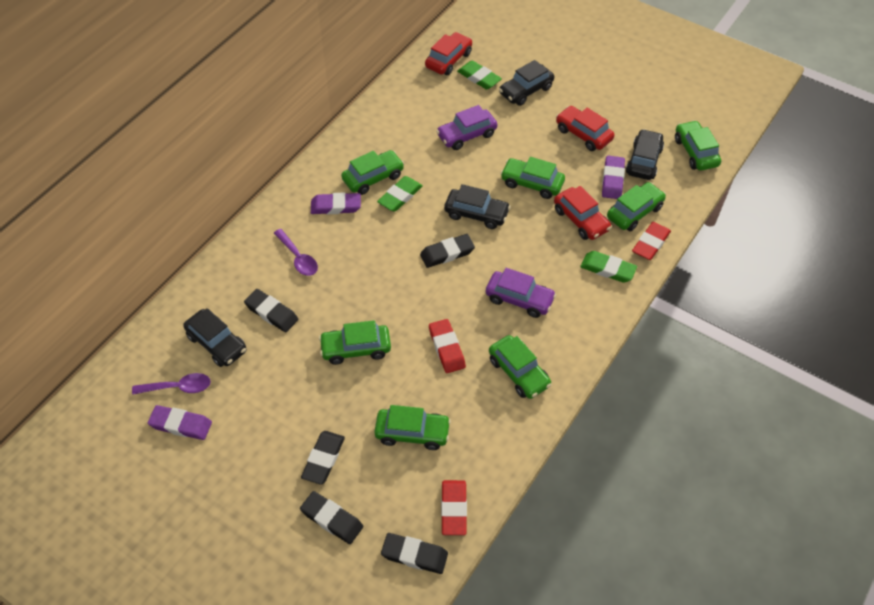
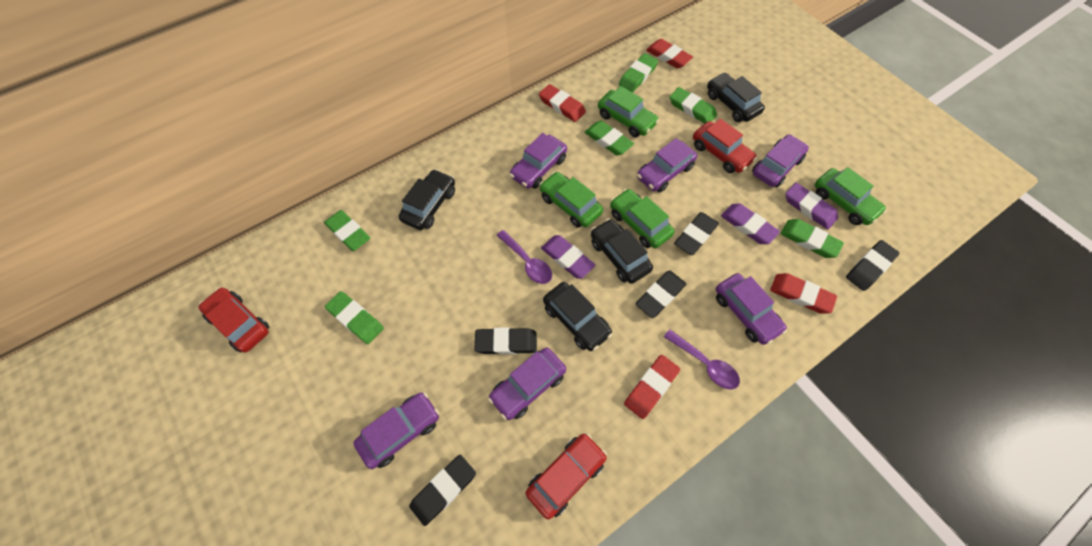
green car: 7 -> 4
green eraser: 3 -> 6
purple car: 2 -> 6
red eraser: 3 -> 4

